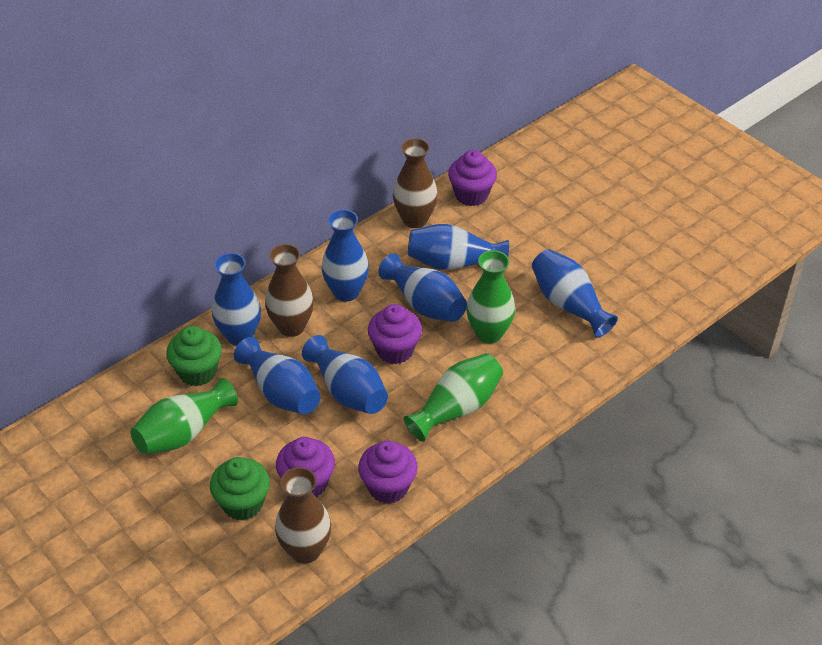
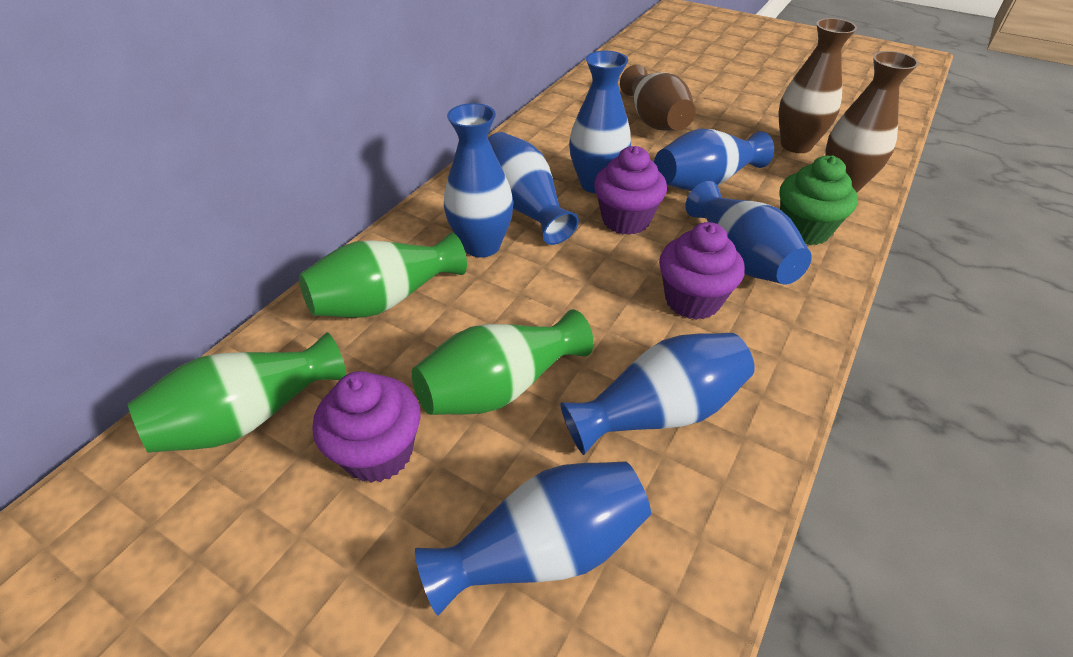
green cupcake: 2 -> 1
purple cupcake: 4 -> 3

